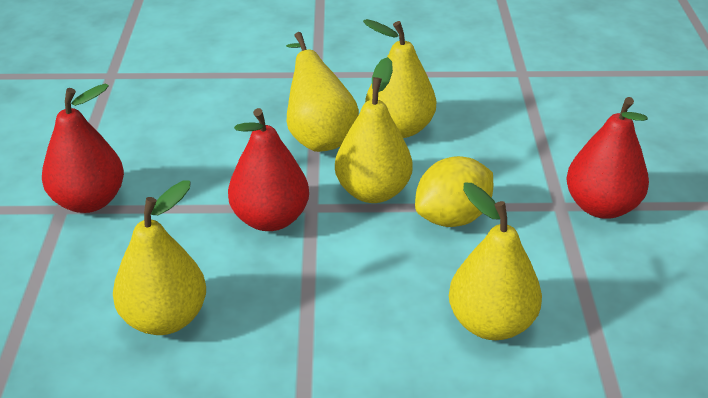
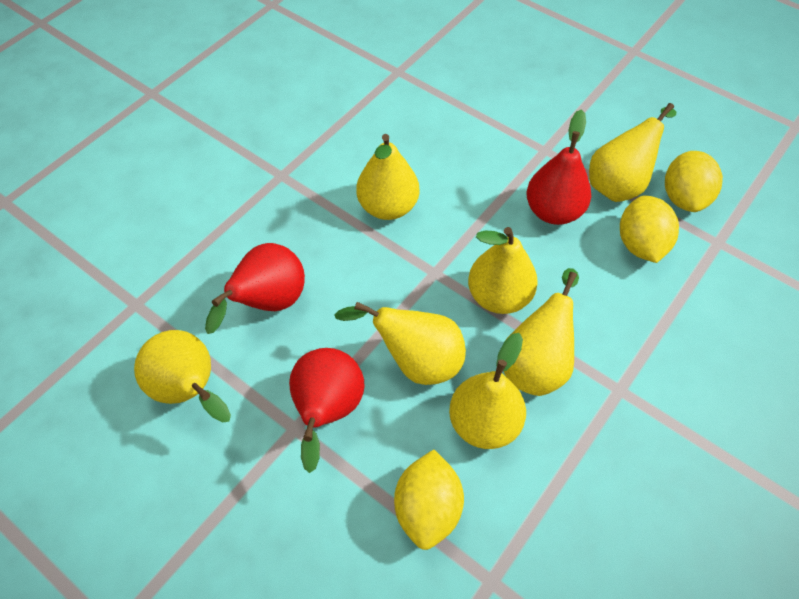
yellow lemon: 1 -> 3
yellow pear: 5 -> 7

